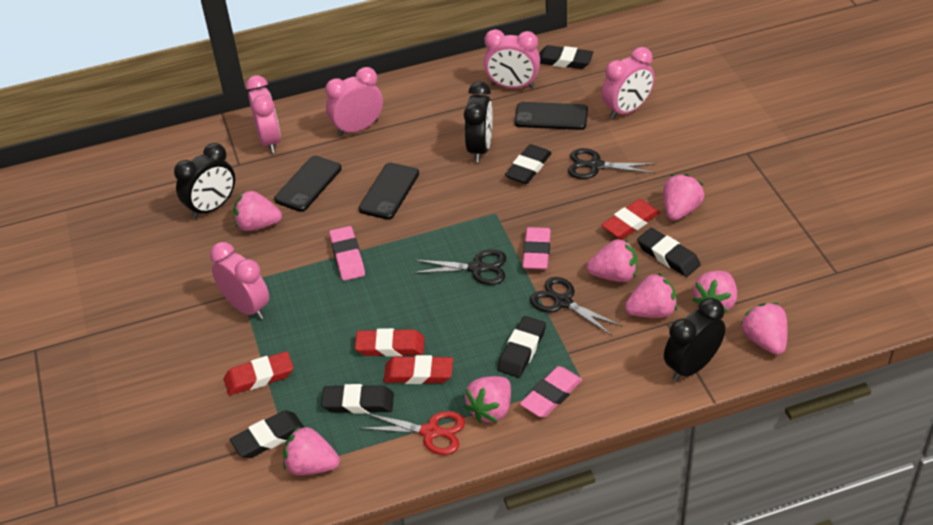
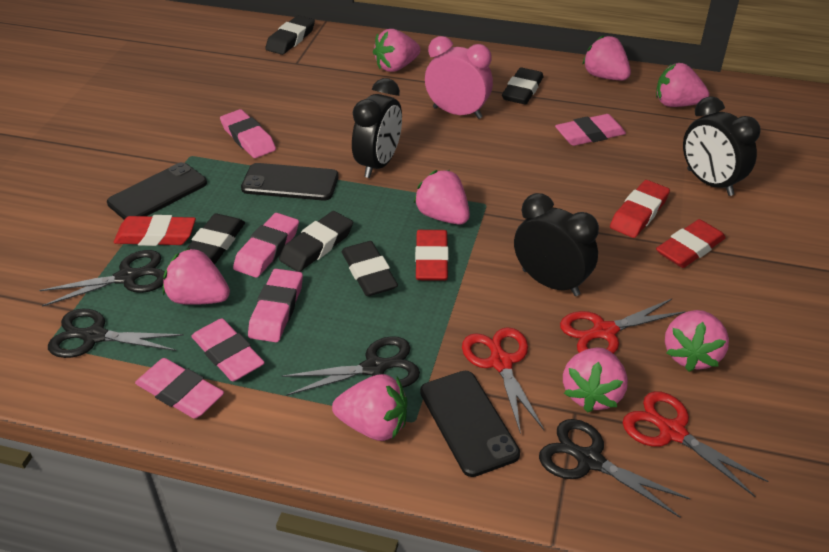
black eraser: 6 -> 5
black scissors: 3 -> 4
pink clock: 5 -> 1
pink eraser: 3 -> 6
red scissors: 1 -> 3

